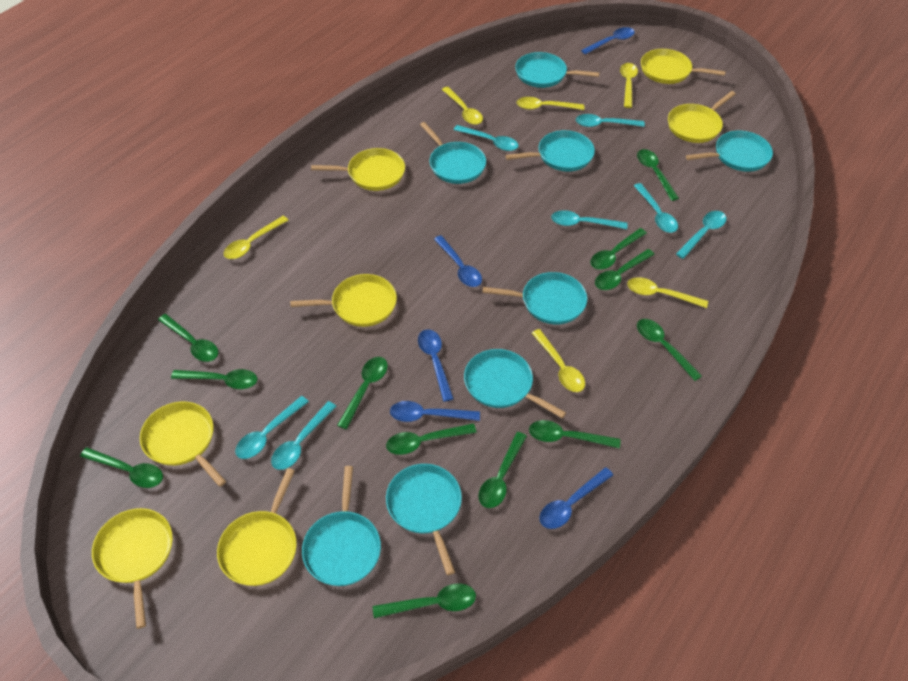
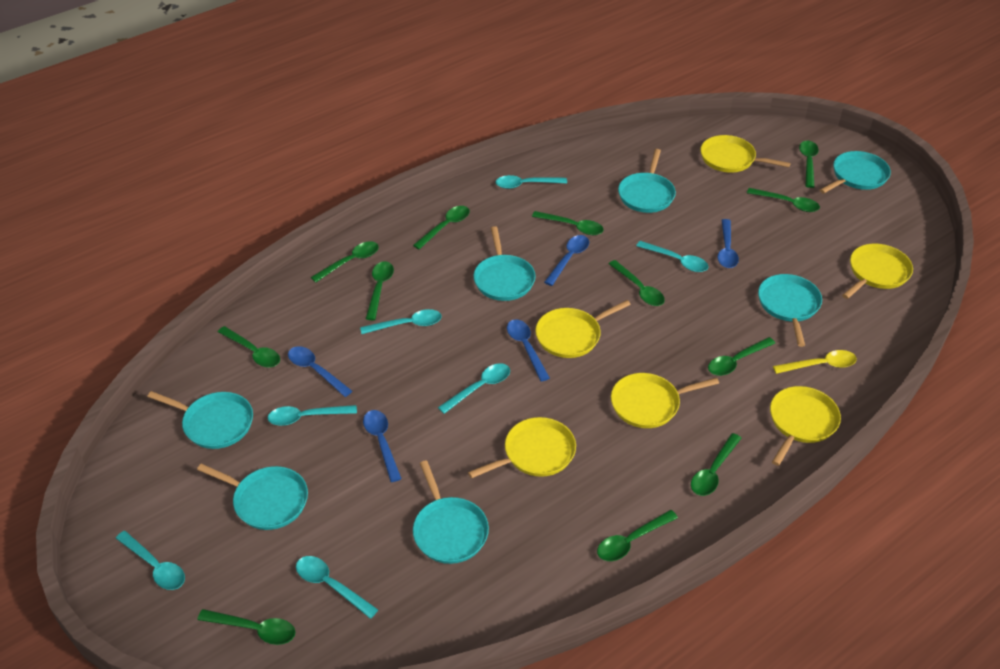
turquoise pan: 8 -> 7
yellow pan: 7 -> 6
yellow spoon: 6 -> 1

